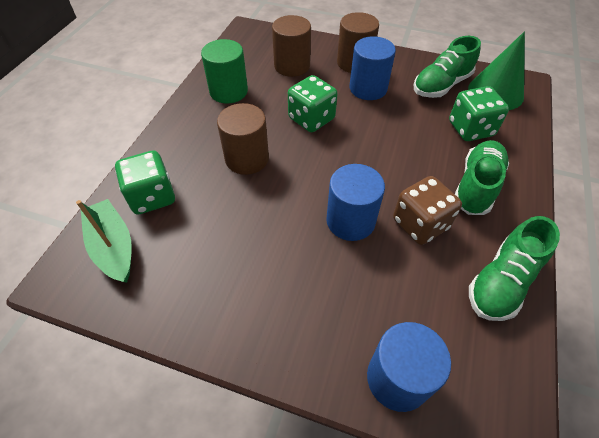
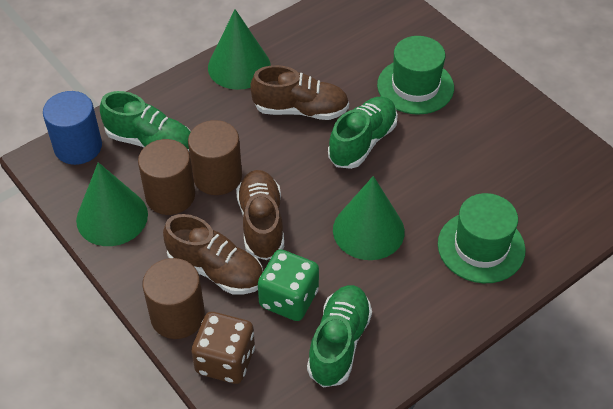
blue cylinder: 3 -> 1
brown shoe: 0 -> 3
green boat: 1 -> 0
green cone: 1 -> 3
green cylinder: 1 -> 0
green dice: 3 -> 1
green hat: 0 -> 2

